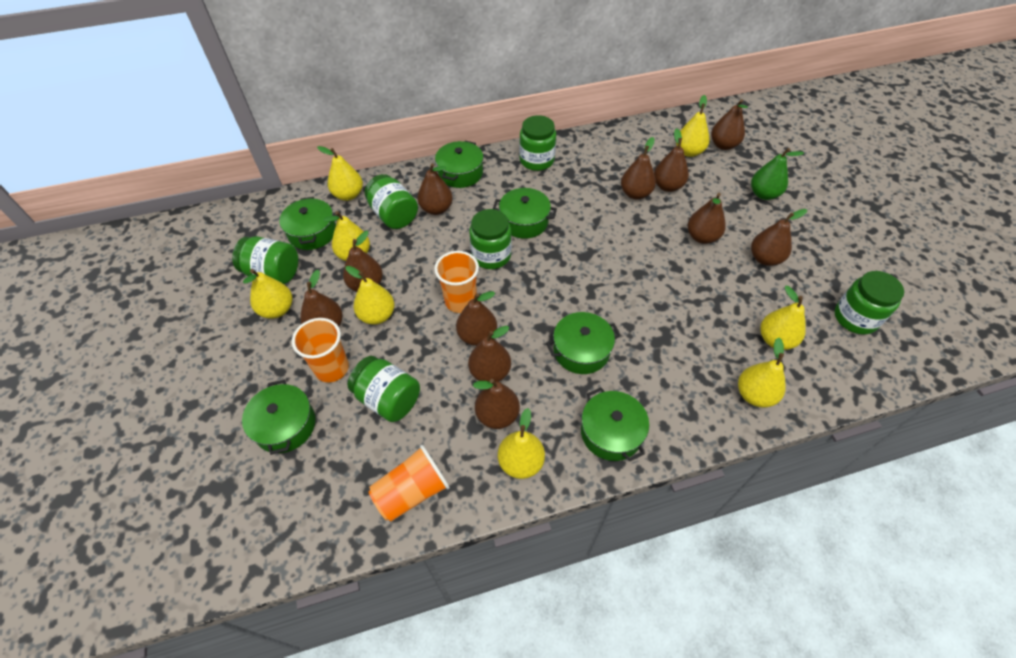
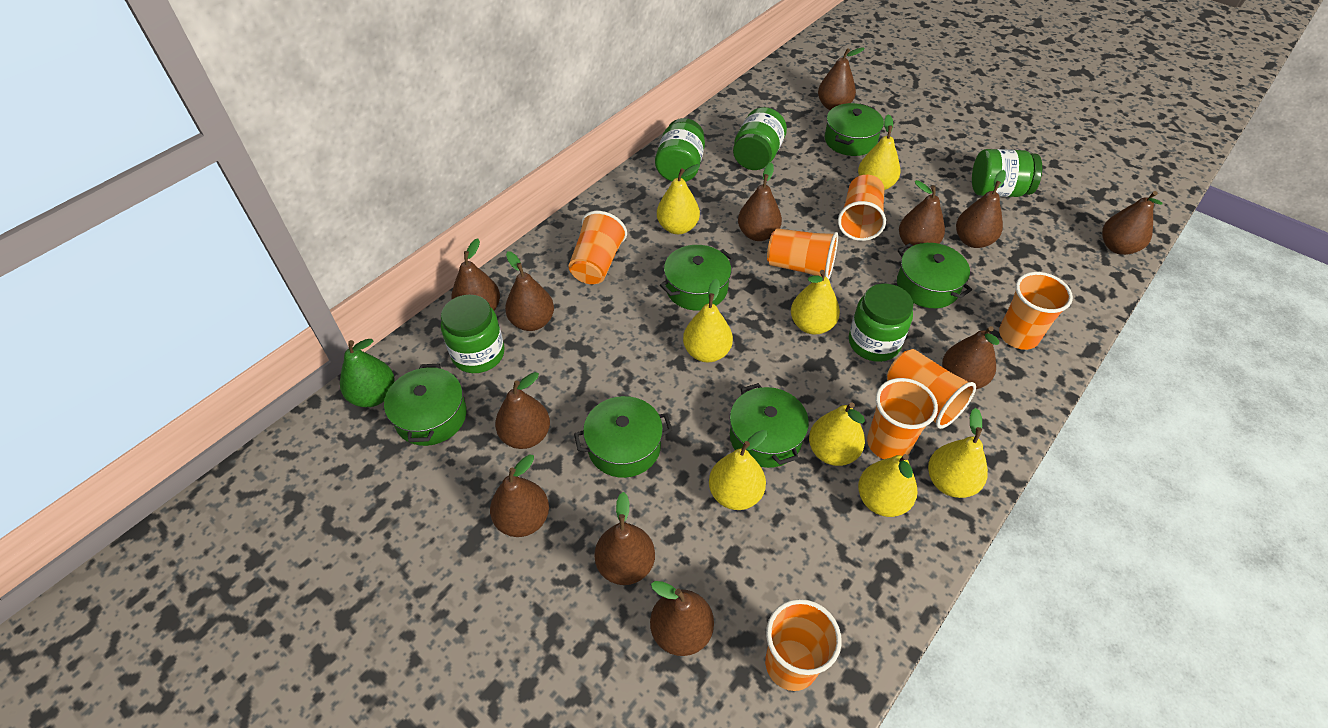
brown pear: 11 -> 12
green jar: 6 -> 5
orange cup: 3 -> 7

